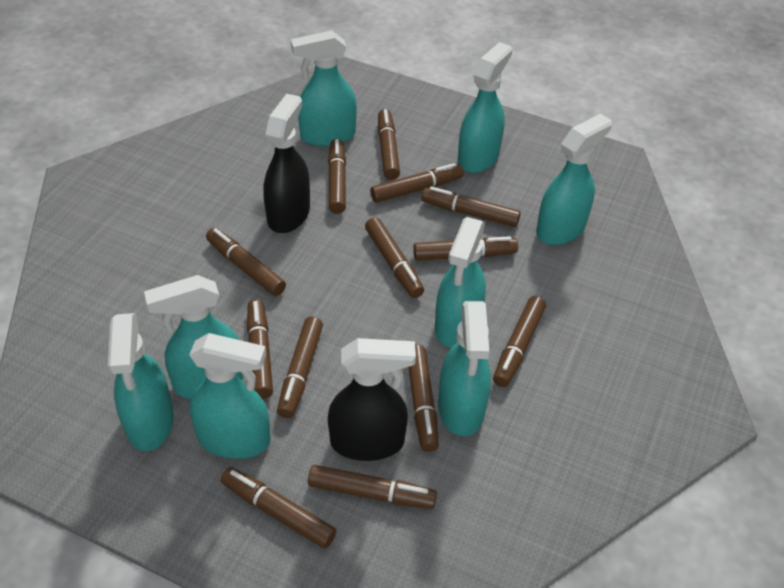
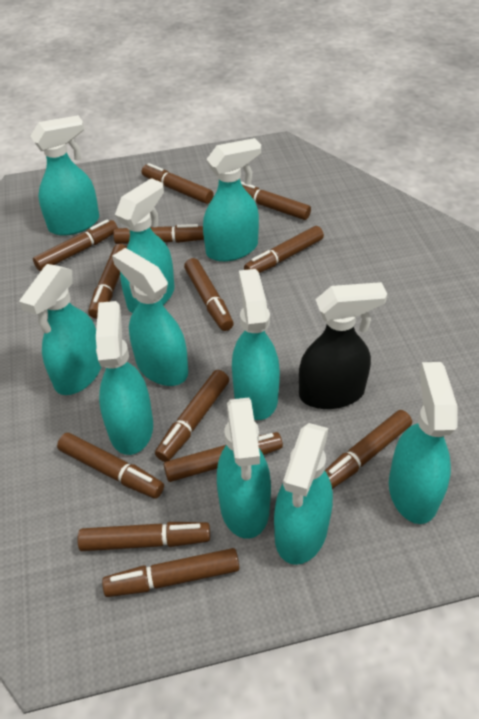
black spray bottle: 2 -> 1
turquoise spray bottle: 8 -> 10

